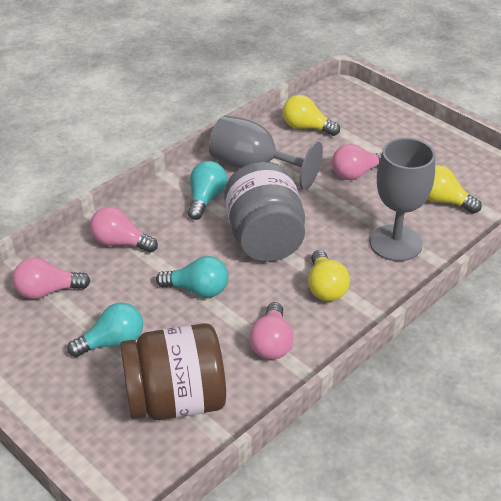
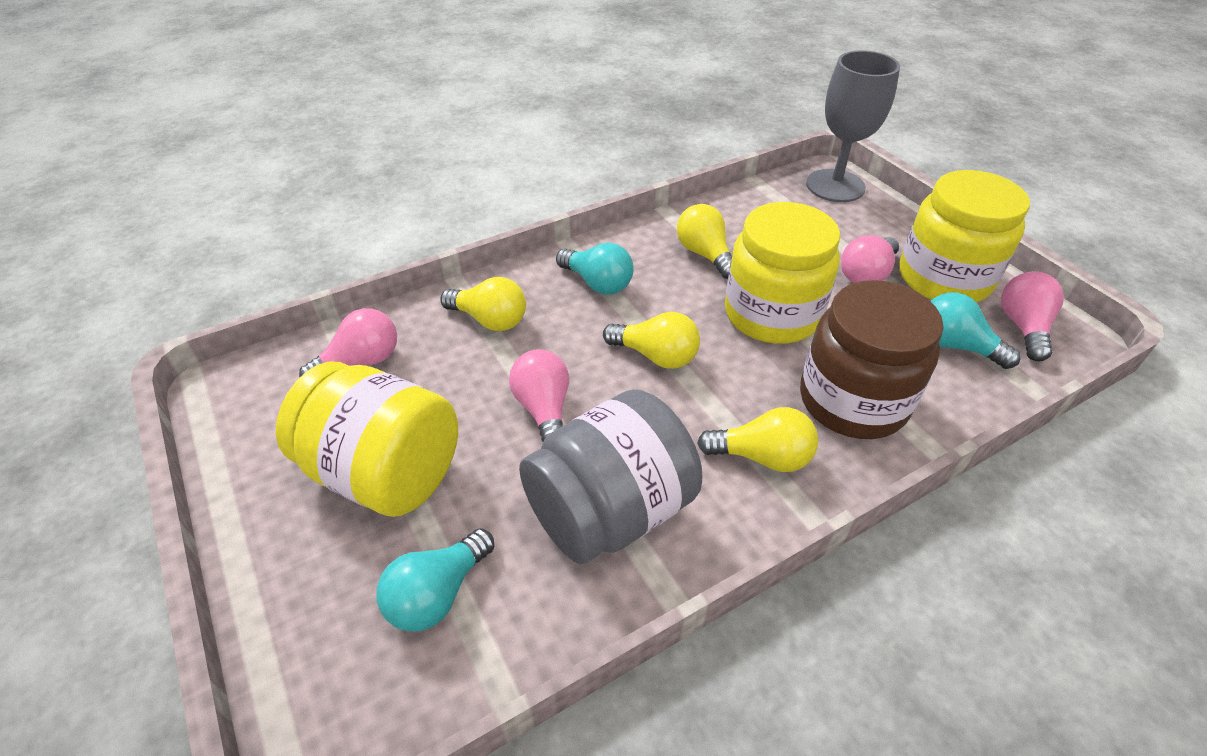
grey goblet: 2 -> 1
yellow jar: 0 -> 3
yellow light bulb: 3 -> 4

